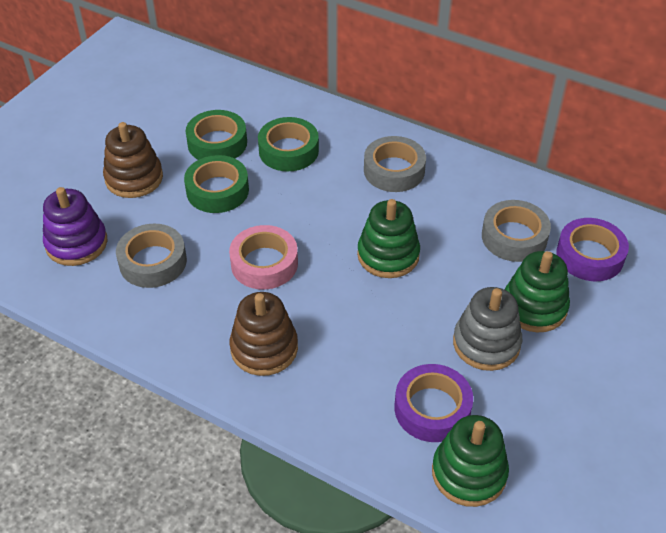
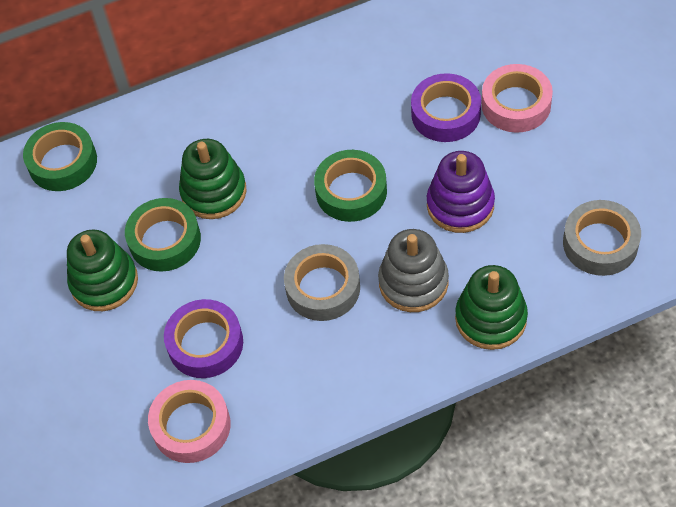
brown stacking toy: 2 -> 0
grey tape: 3 -> 2
pink tape: 1 -> 2

